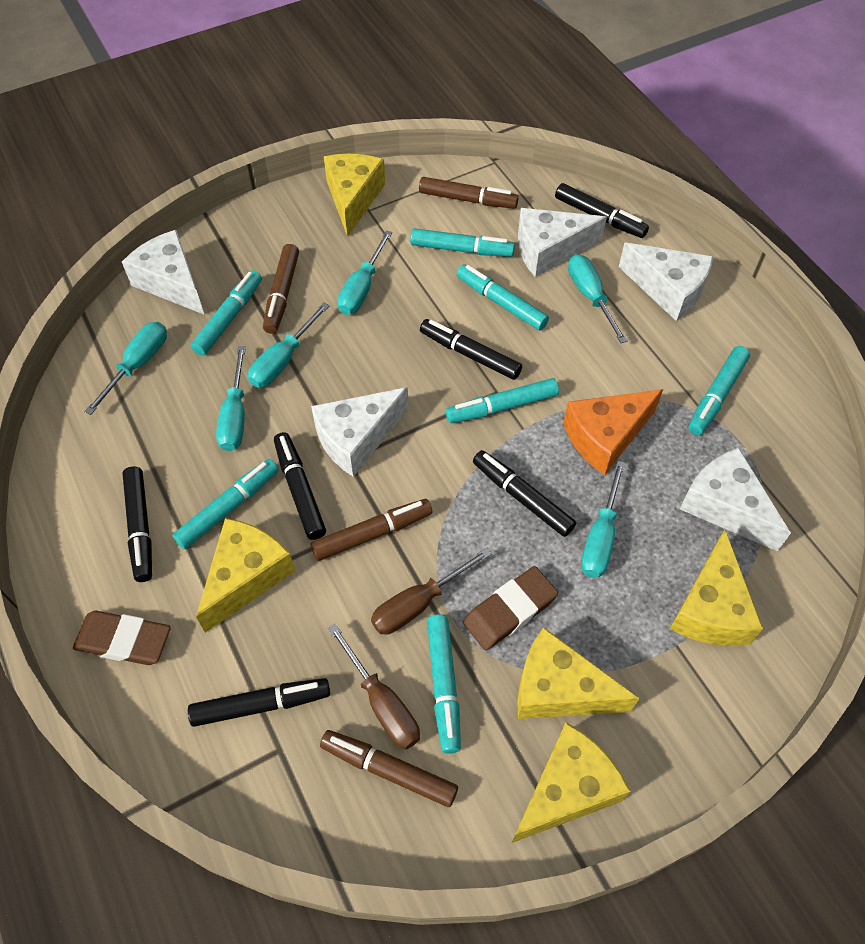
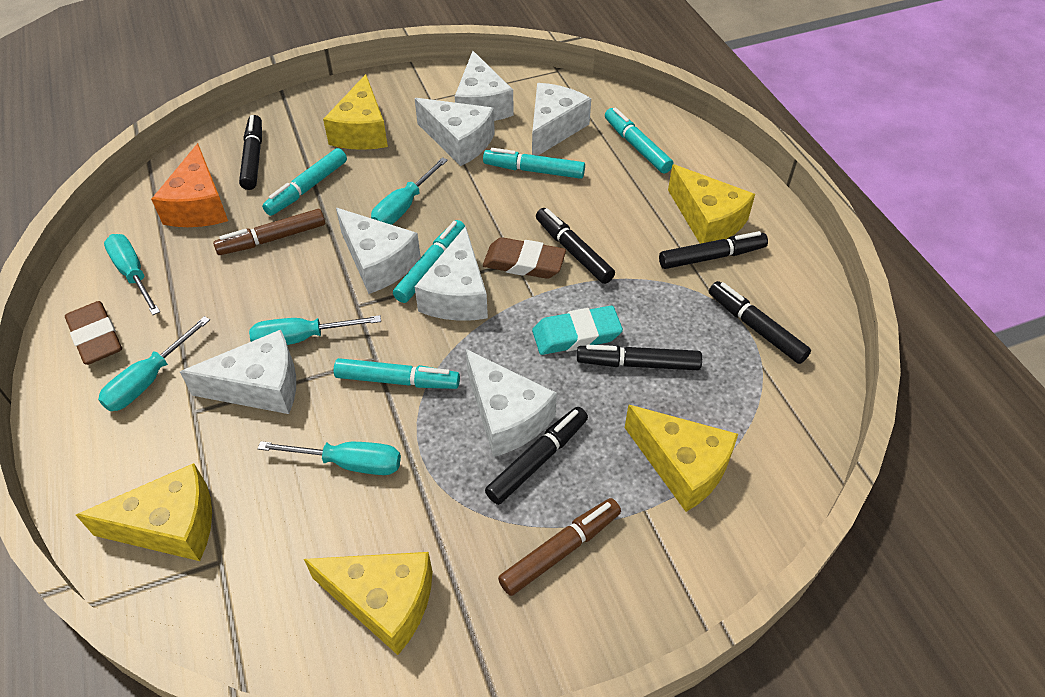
brown marker: 4 -> 2
brown screwdriver: 2 -> 0
turquoise eraser: 0 -> 1
turquoise marker: 7 -> 5
turquoise screwdriver: 6 -> 5
white cheese: 5 -> 7

